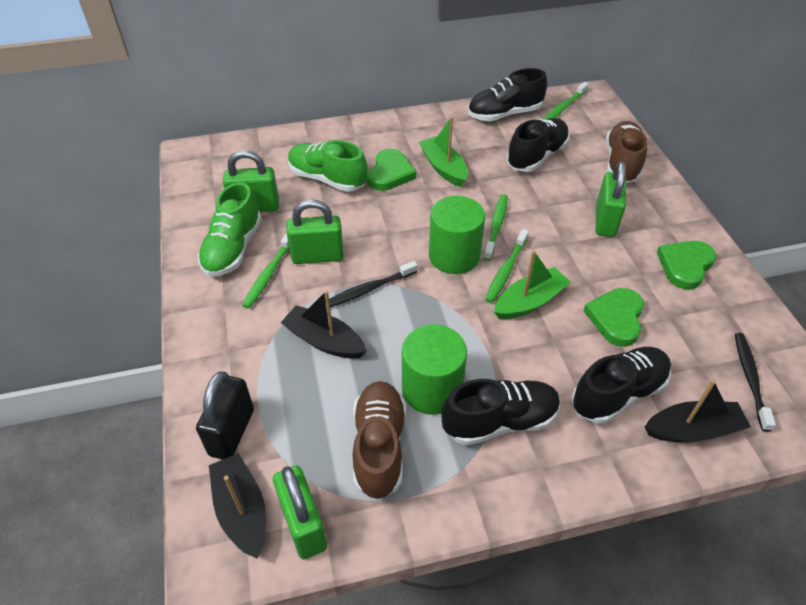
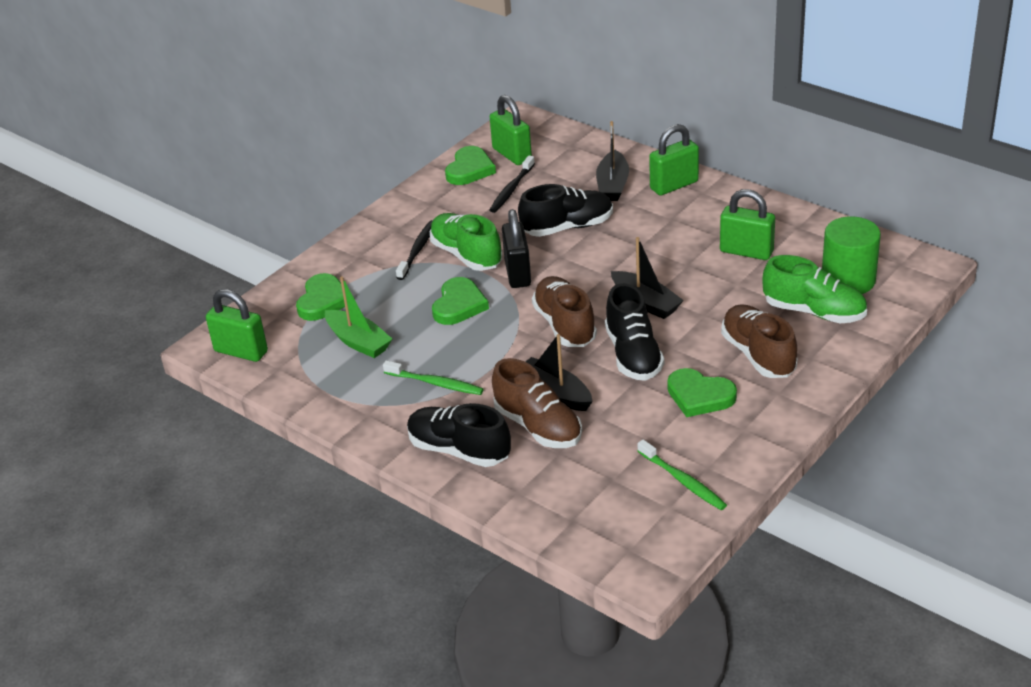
black shoe: 4 -> 3
brown shoe: 2 -> 3
green boat: 2 -> 1
green cylinder: 2 -> 1
green heart: 3 -> 4
green toothbrush: 4 -> 2

